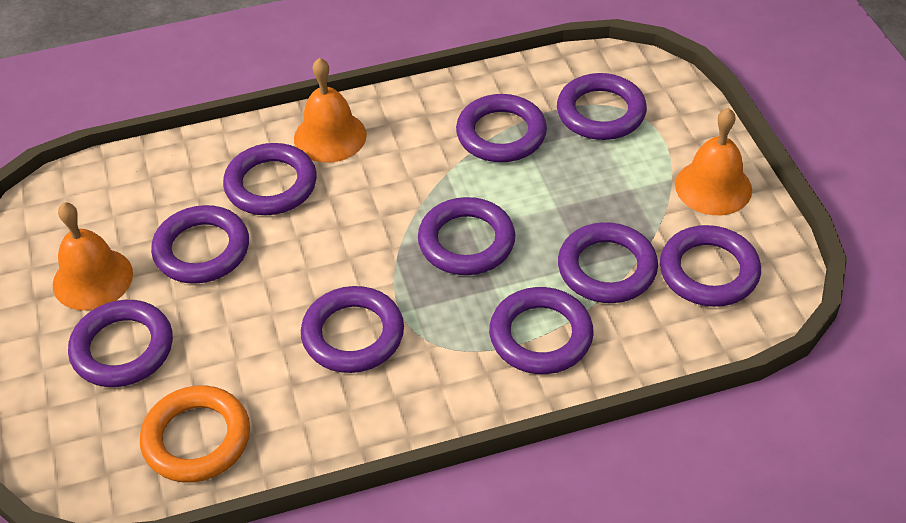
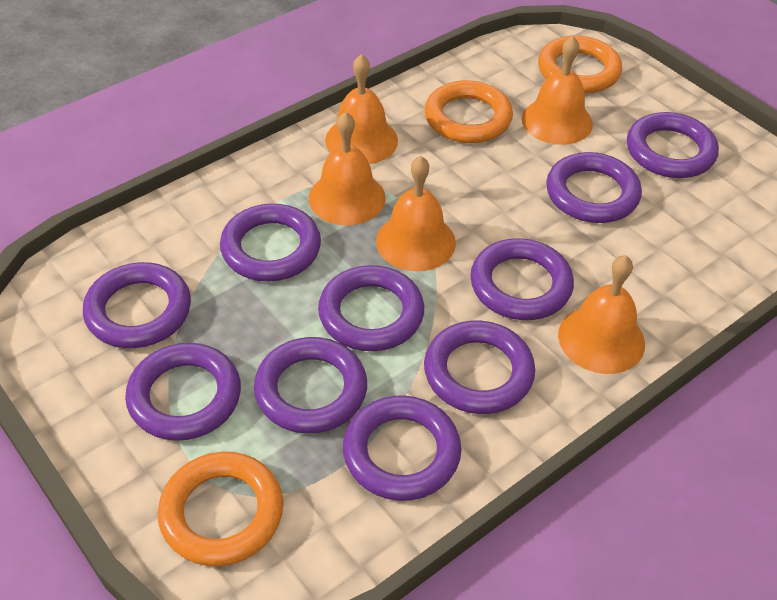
orange bell: 3 -> 5
orange ring: 1 -> 3

